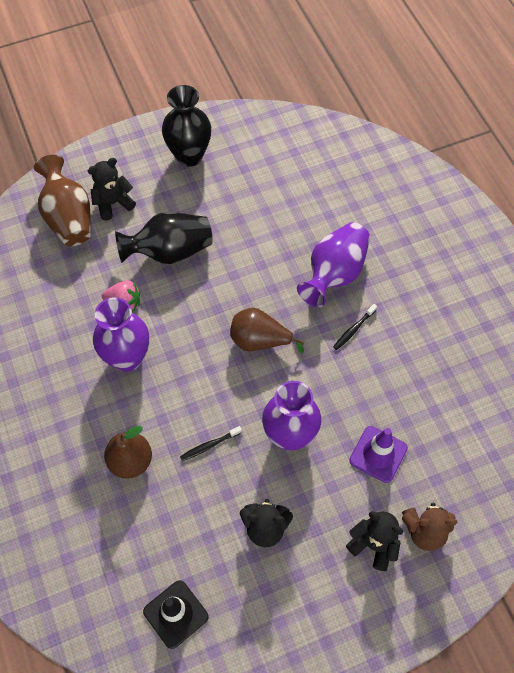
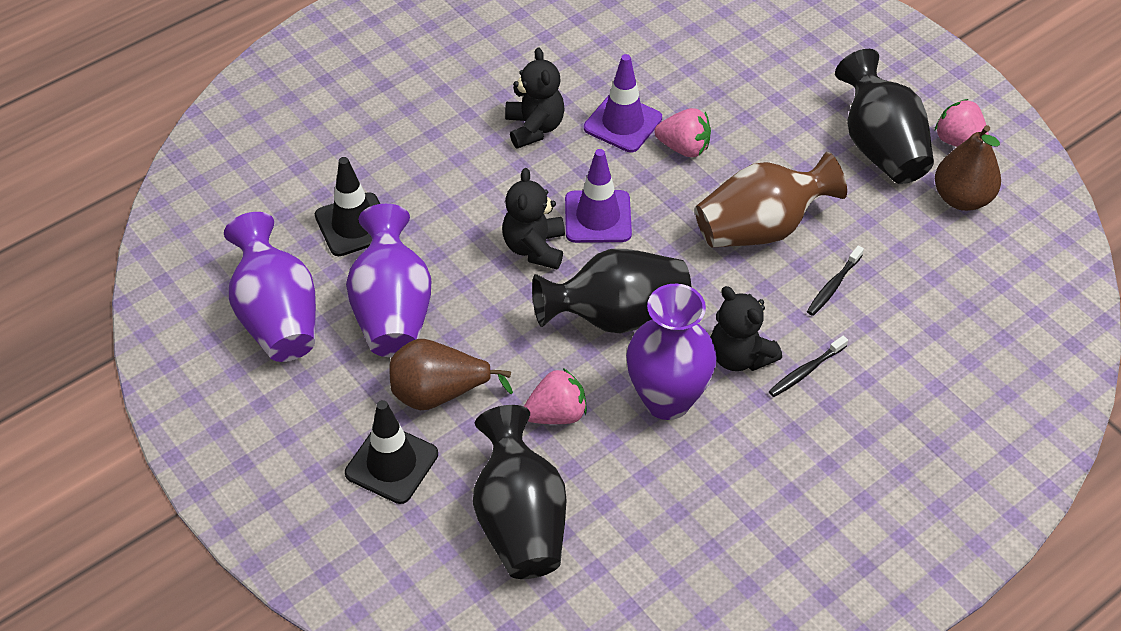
black traffic cone: 1 -> 2
black vase: 2 -> 3
brown teddy bear: 1 -> 0
pink strawberry: 1 -> 3
purple traffic cone: 1 -> 2

